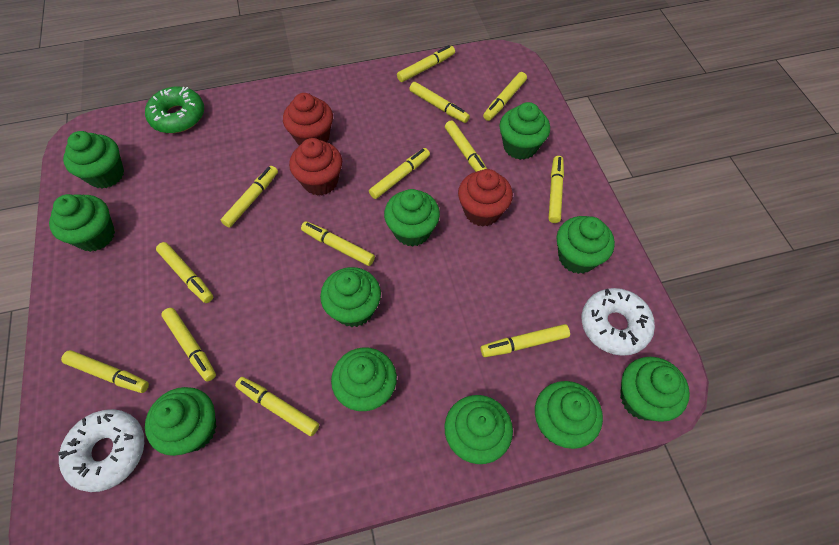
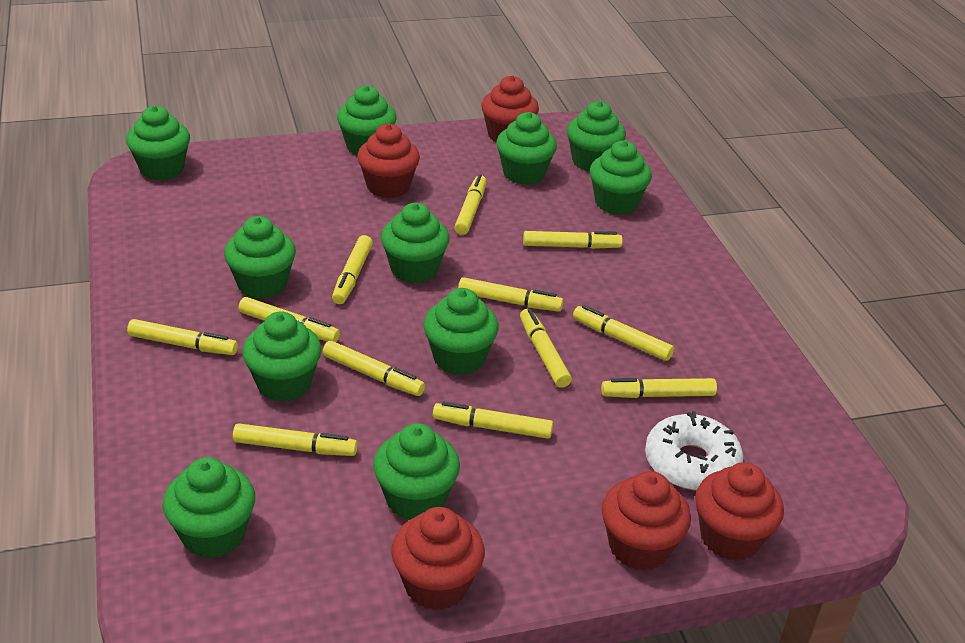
green donut: 1 -> 0
red cupcake: 3 -> 5
white donut: 2 -> 1
yellow marker: 13 -> 12

